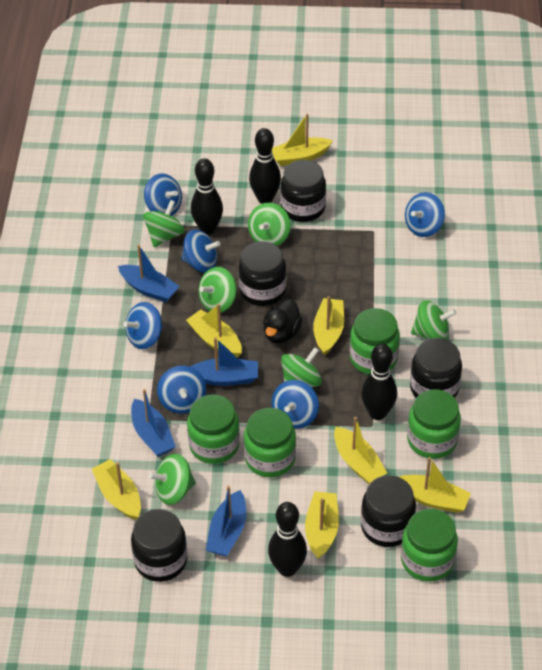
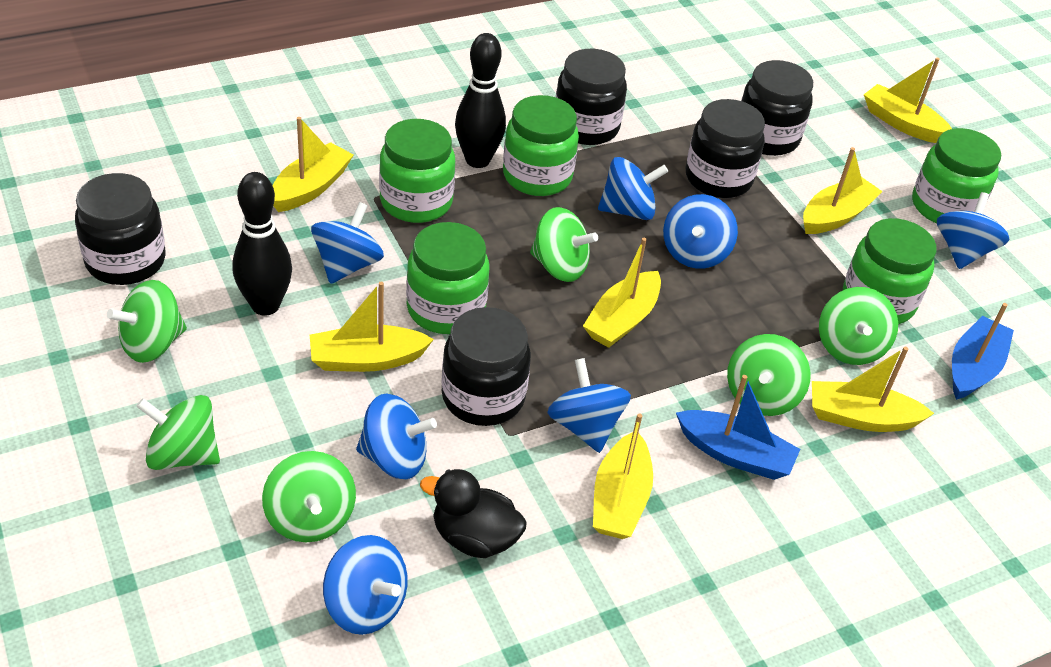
black bowling pin: 4 -> 2
blue boat: 4 -> 2
blue spinning top: 6 -> 7

